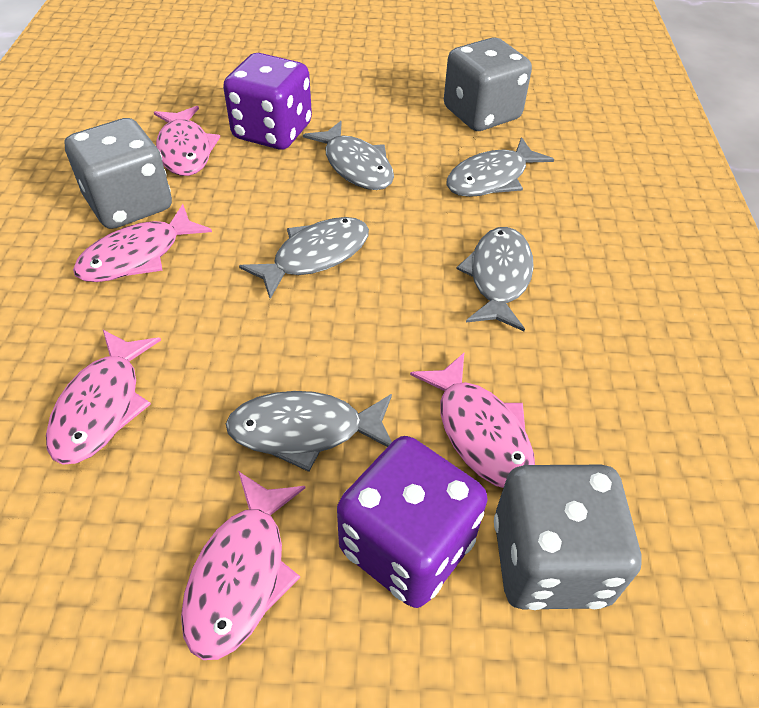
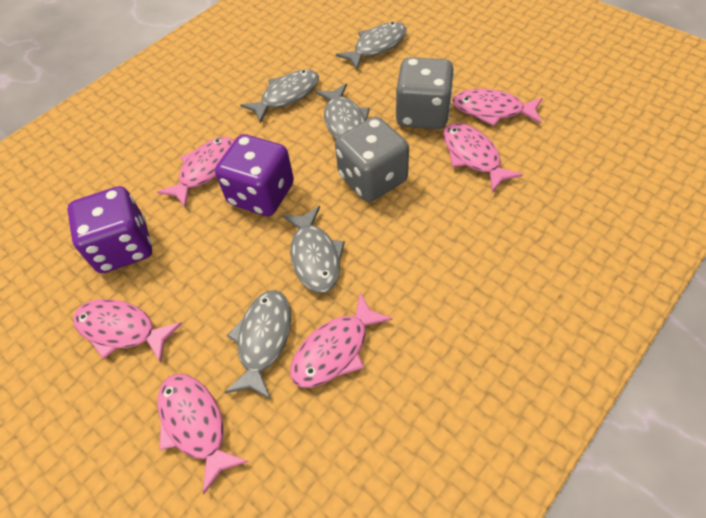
grey dice: 3 -> 2
pink fish: 5 -> 6

